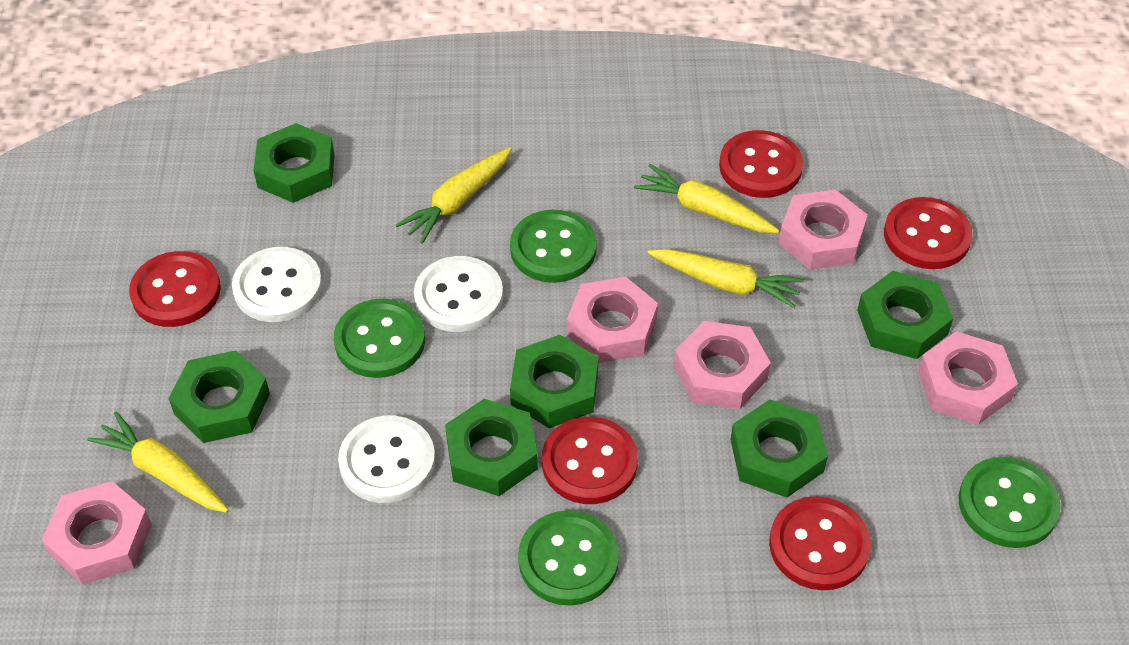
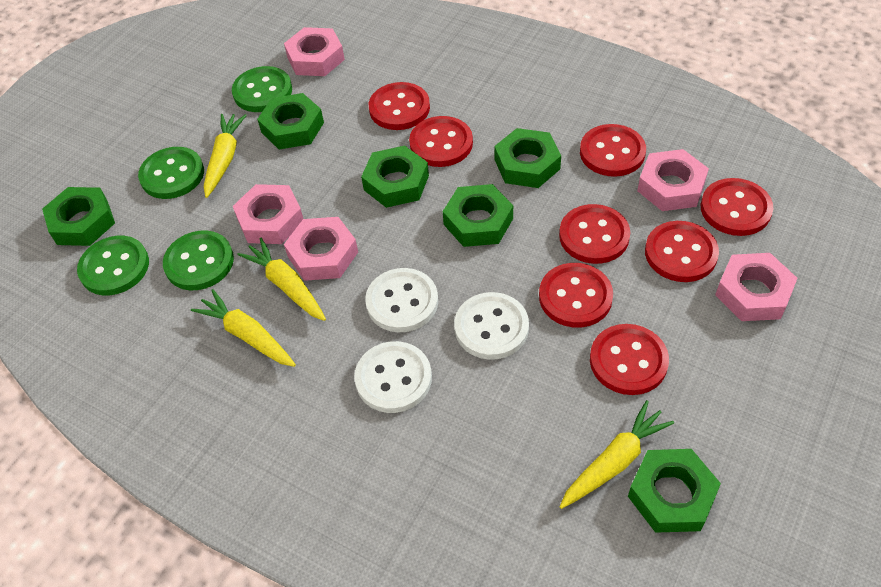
red button: 5 -> 8

